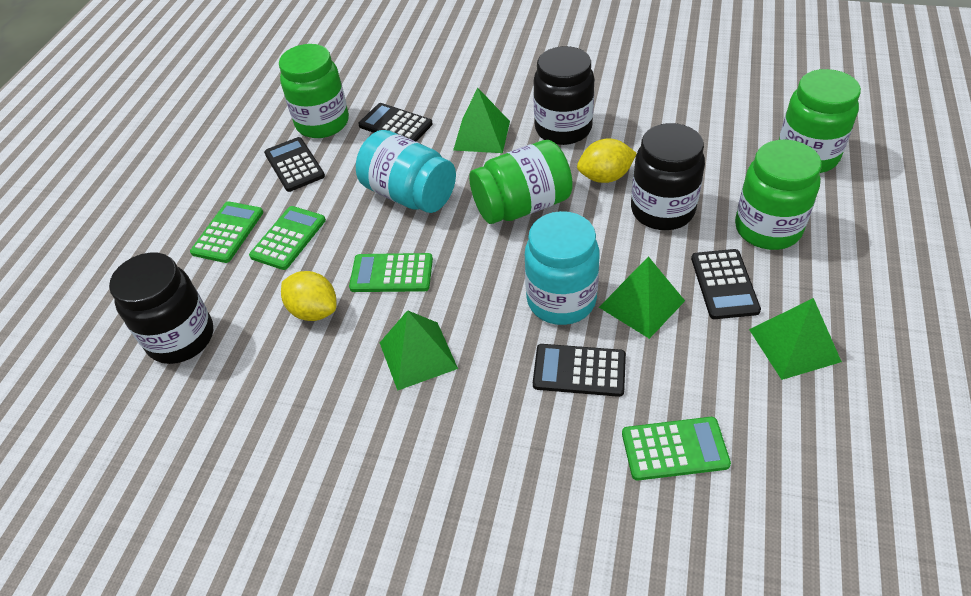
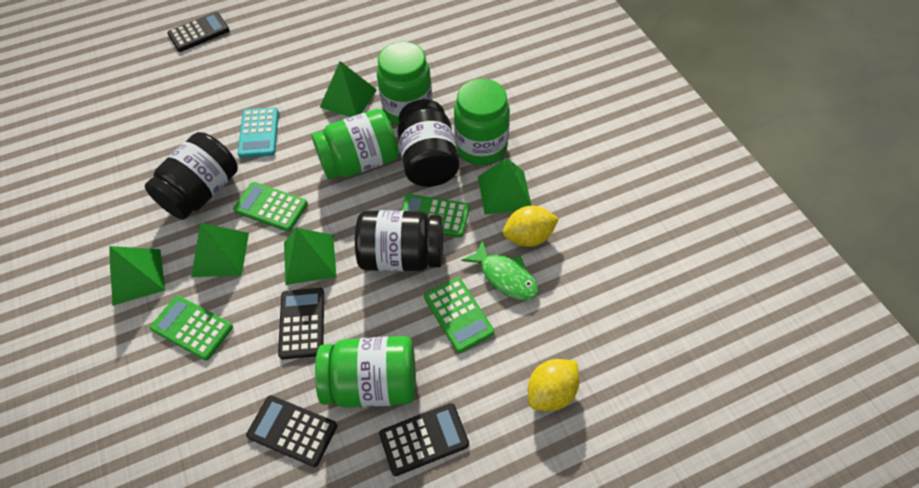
green fish: 0 -> 1
green pyramid: 4 -> 5
turquoise calculator: 0 -> 1
turquoise jar: 2 -> 0

